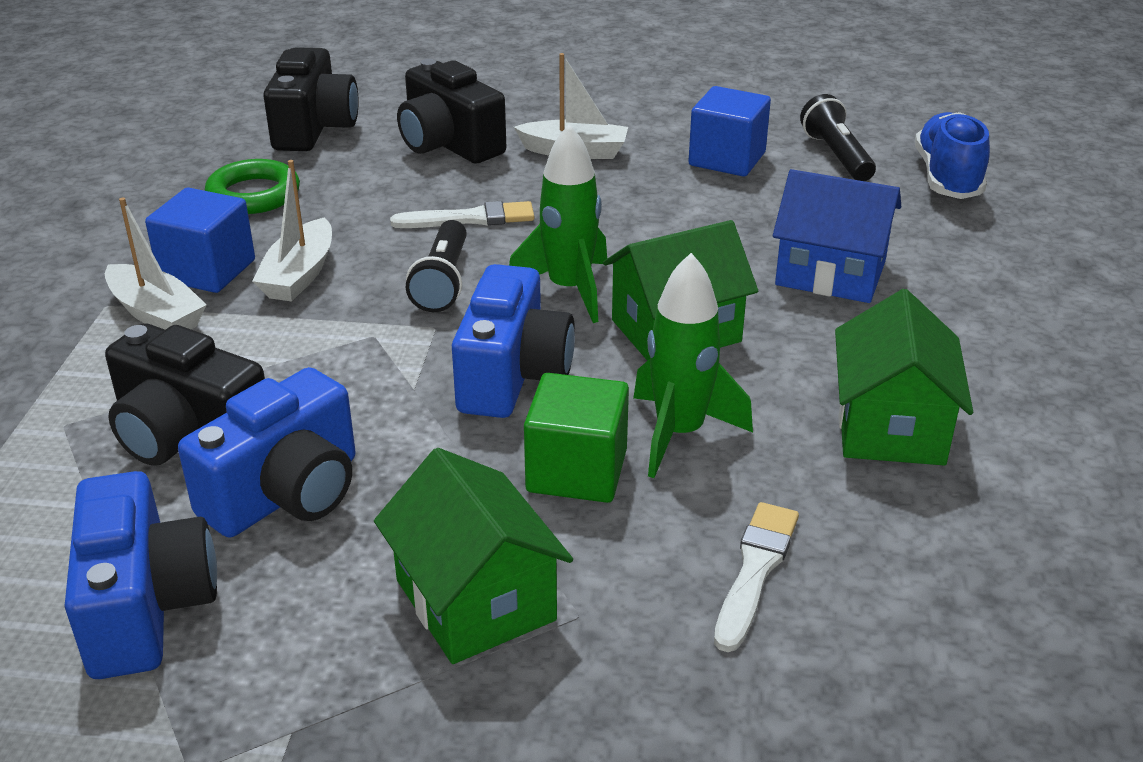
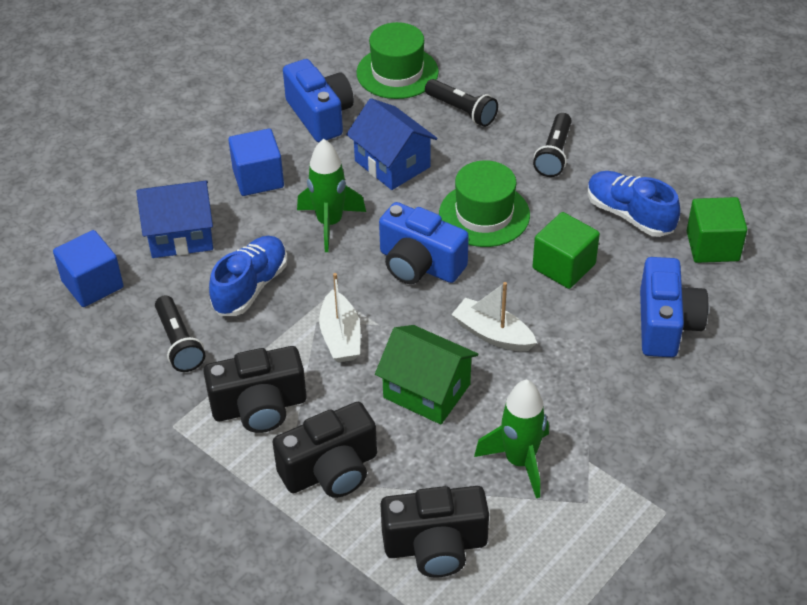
black flashlight: 2 -> 3
blue house: 1 -> 2
blue shoe: 1 -> 2
green cube: 1 -> 2
green hat: 0 -> 2
green house: 3 -> 1
green ring: 1 -> 0
white boat: 3 -> 2
white brush: 2 -> 0

